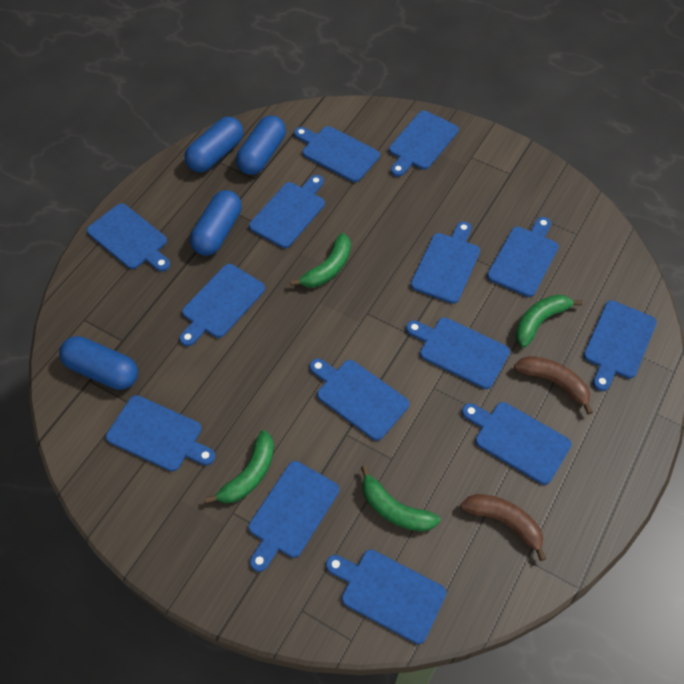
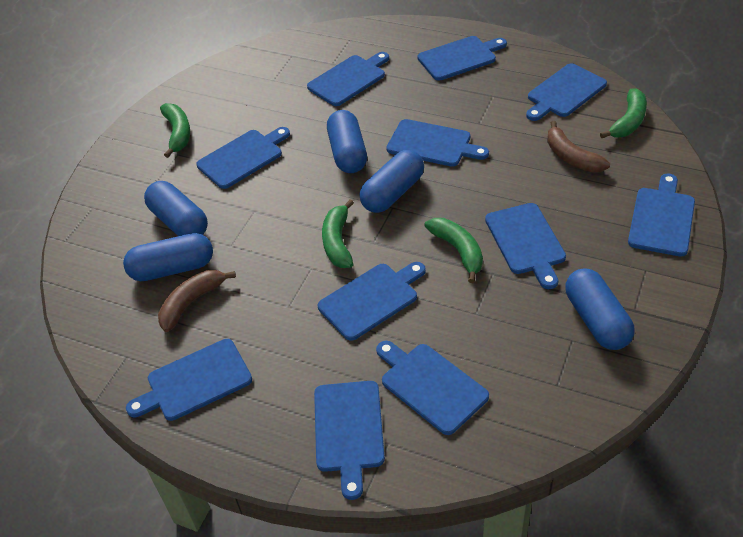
blue capsule: 4 -> 5
blue cutting board: 14 -> 11

